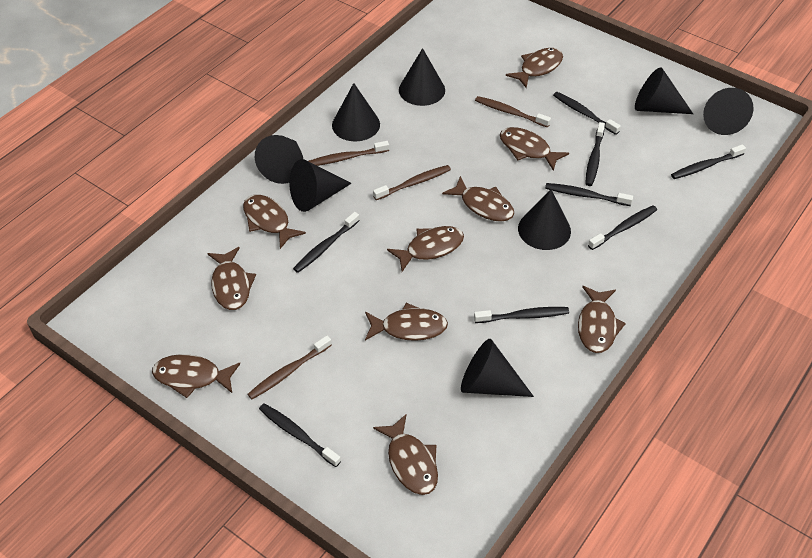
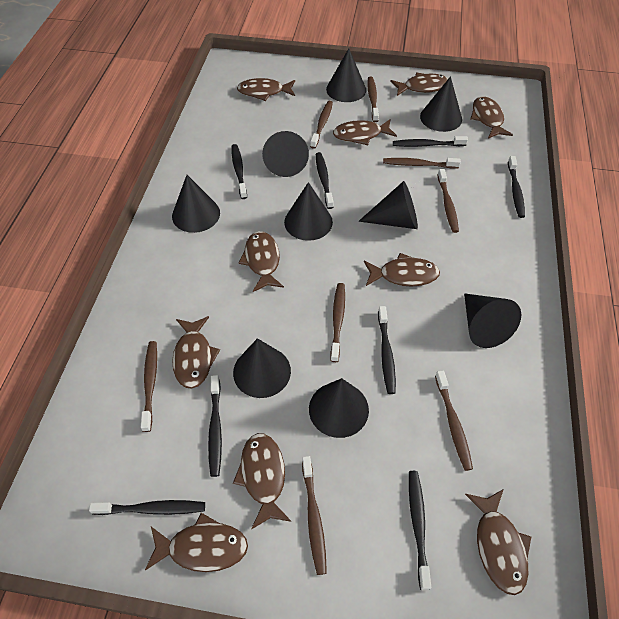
black cone: 8 -> 9
brown toothbrush: 4 -> 8

